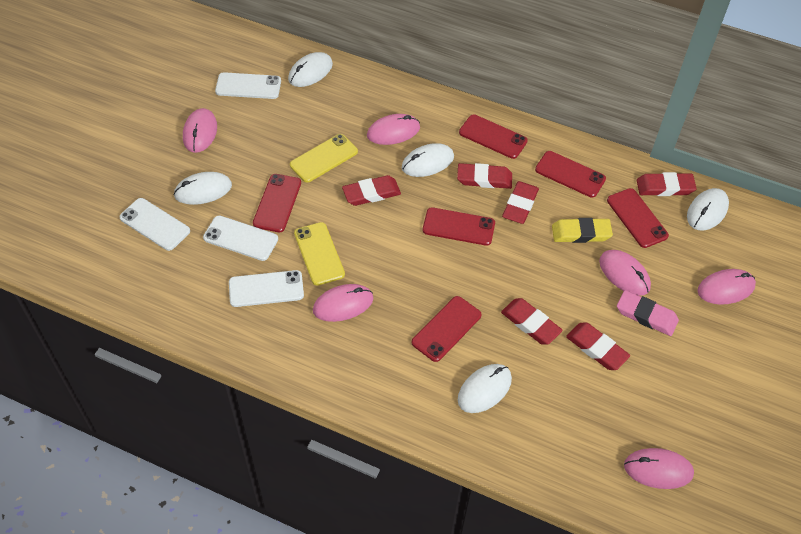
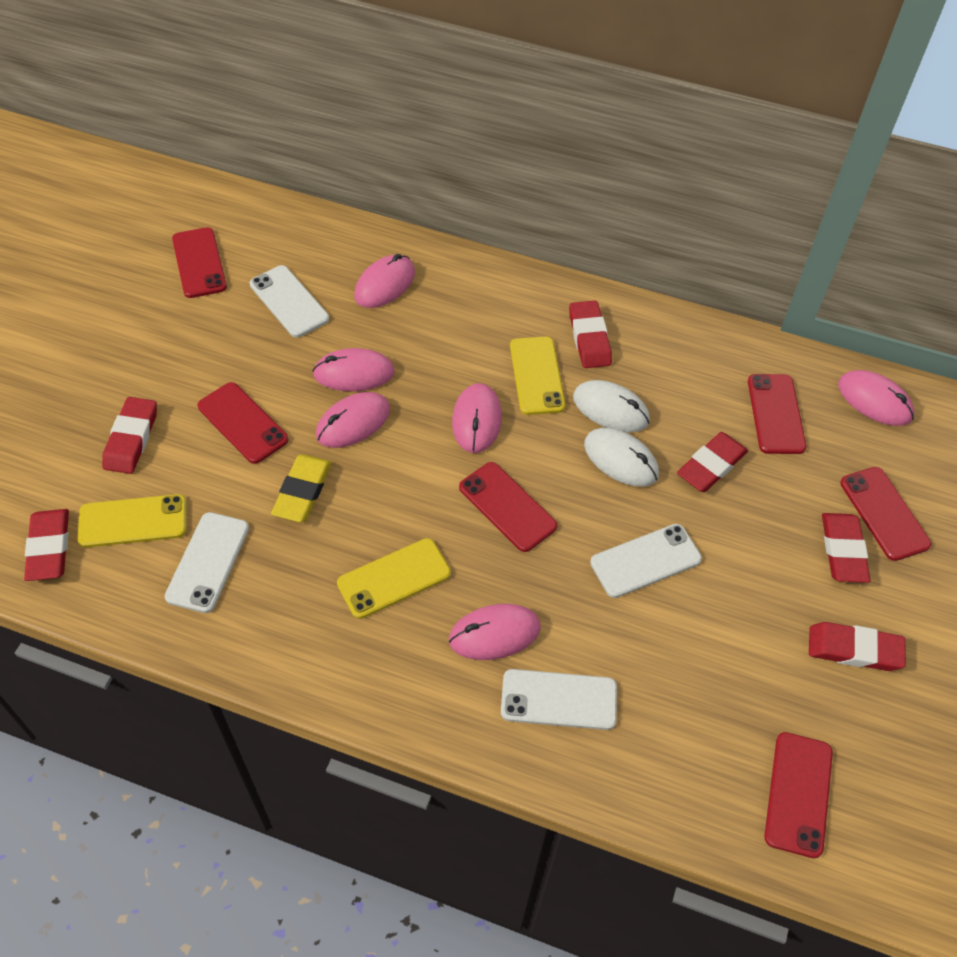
pink eraser: 1 -> 0
white mouse: 5 -> 2
yellow phone: 2 -> 3

